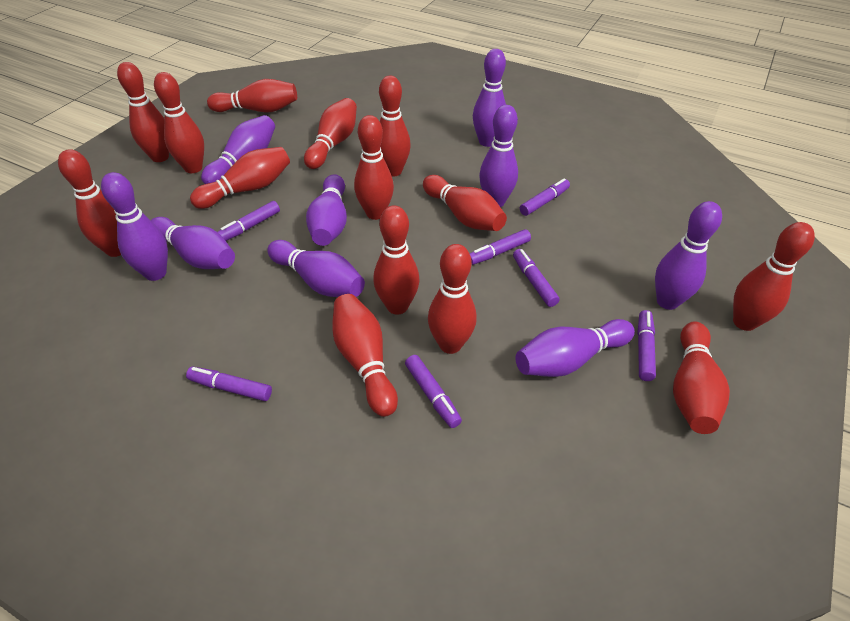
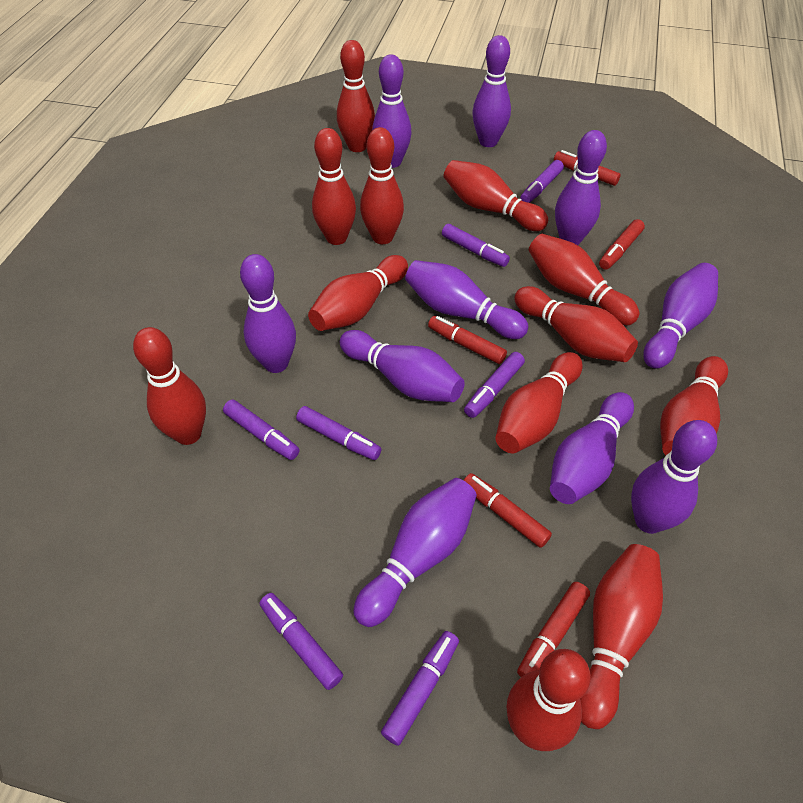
purple bowling pin: 9 -> 10
red bowling pin: 14 -> 12
red marker: 0 -> 5

